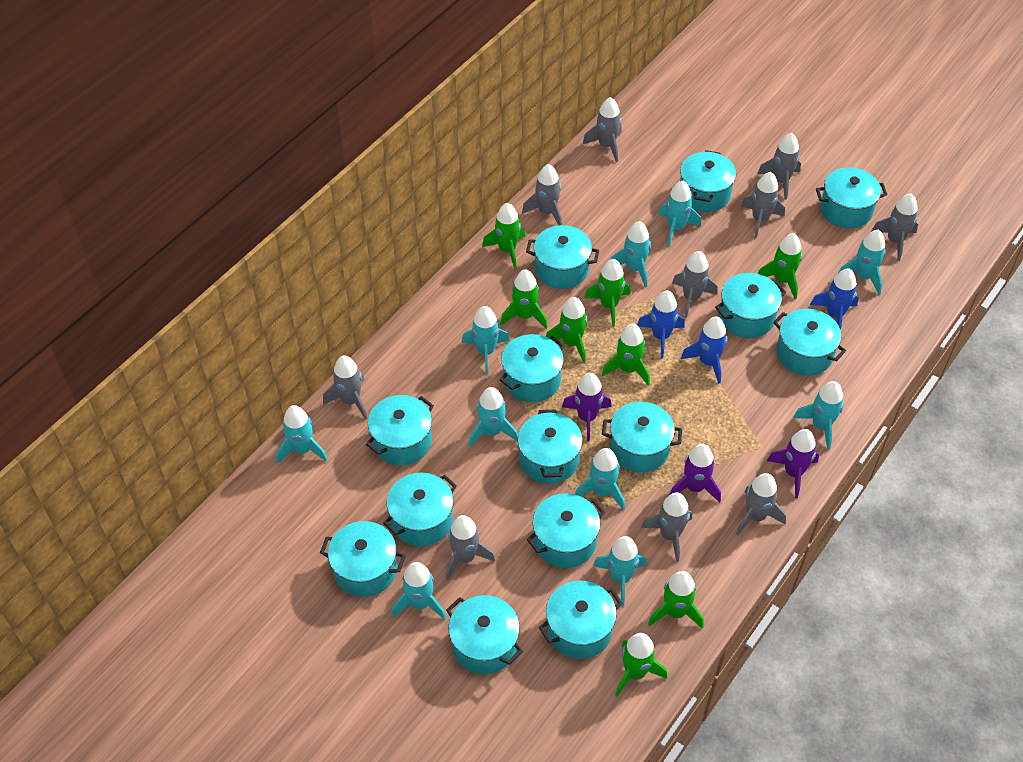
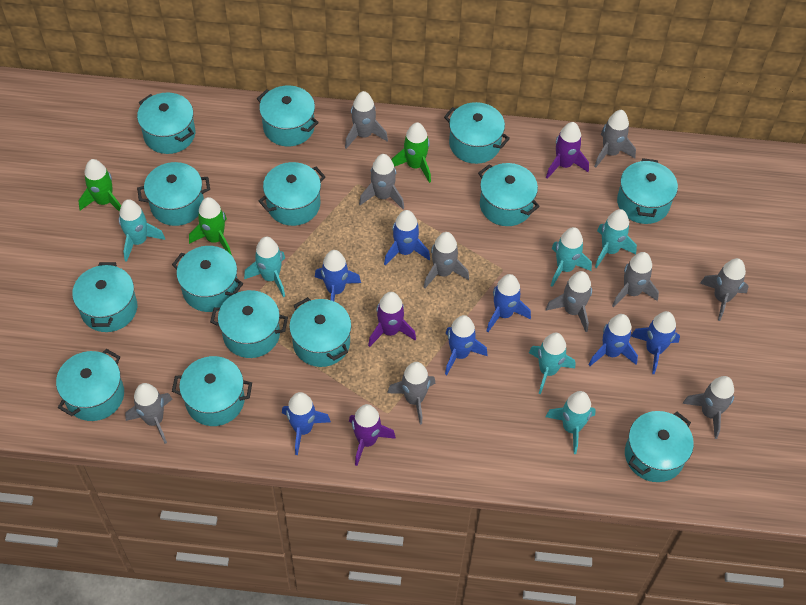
blue rocket: 3 -> 7
green rocket: 8 -> 3
turquoise rocket: 10 -> 6

